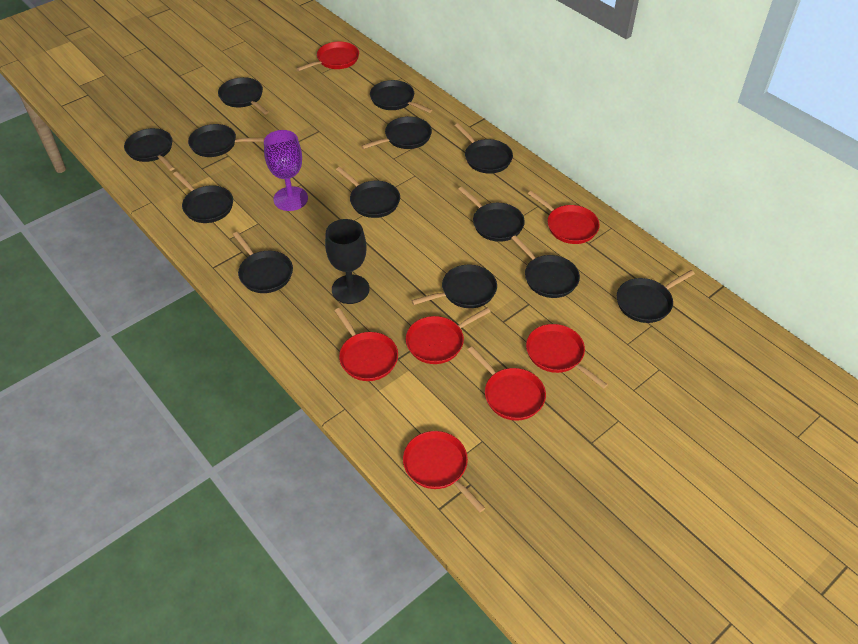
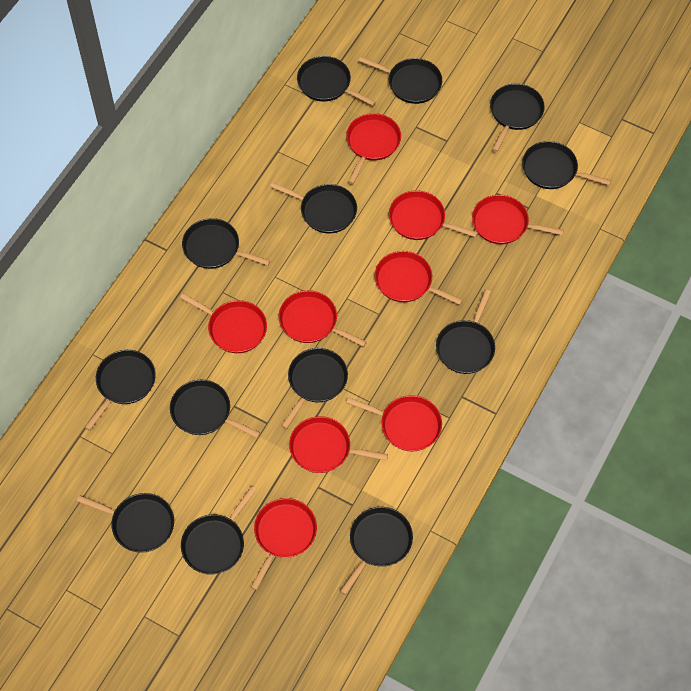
black goblet: 1 -> 0
purple goblet: 1 -> 0
red pan: 7 -> 9

